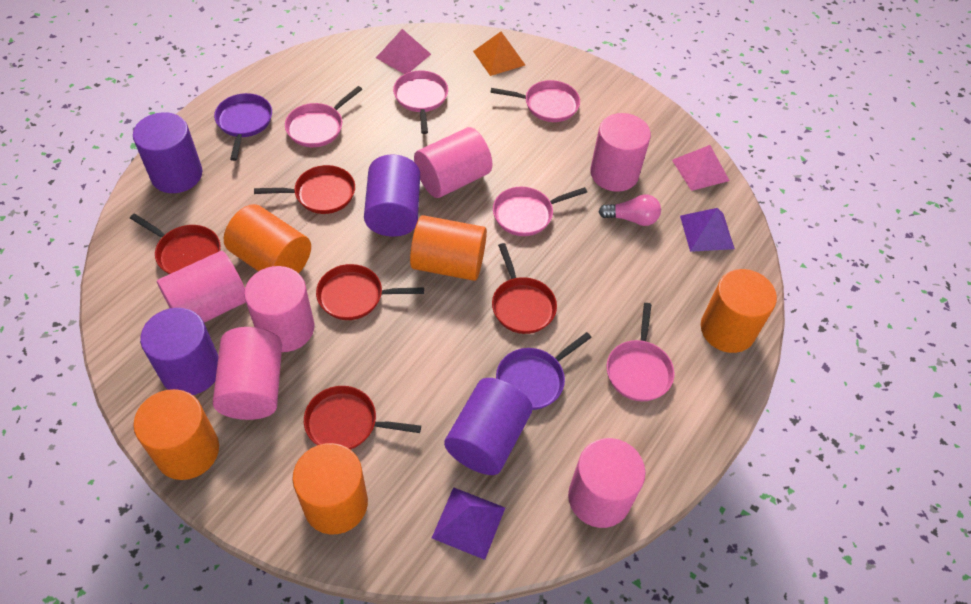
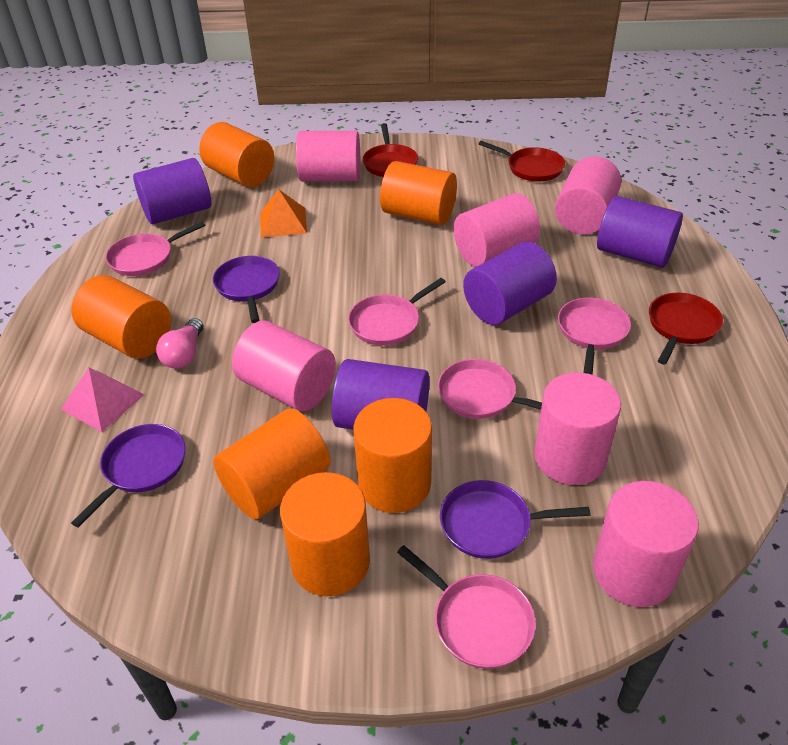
orange cylinder: 5 -> 6
pink pyramid: 2 -> 1
purple pan: 2 -> 3
purple pyramid: 2 -> 0
red pan: 5 -> 3

